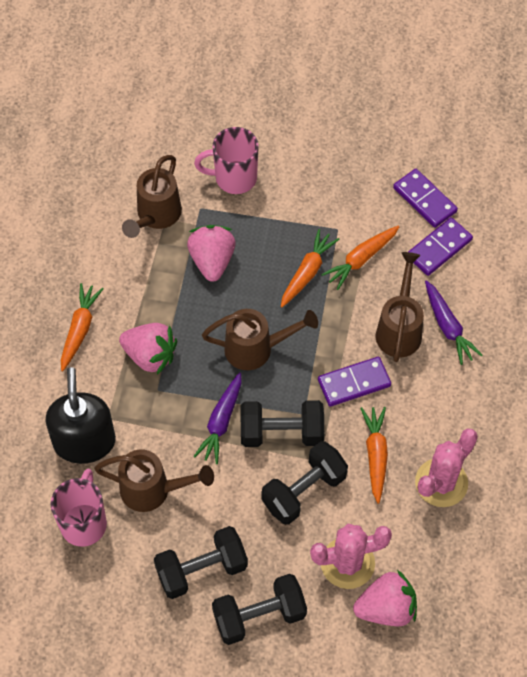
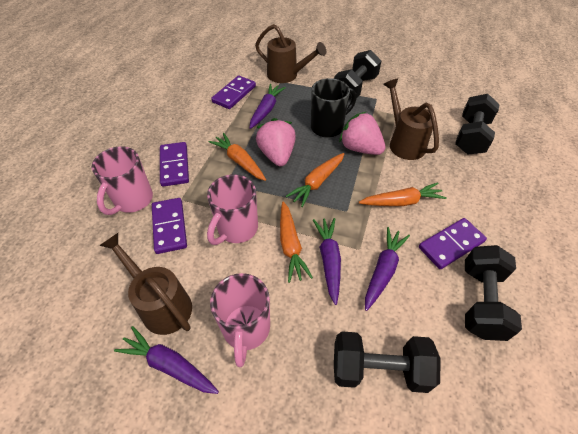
black mug: 0 -> 1
black soap dispenser: 1 -> 0
brown watering can: 4 -> 3
pink cactus: 2 -> 0
pink mug: 2 -> 3
pink strawberry: 3 -> 2
purple carrot: 2 -> 4
purple domino: 3 -> 4

